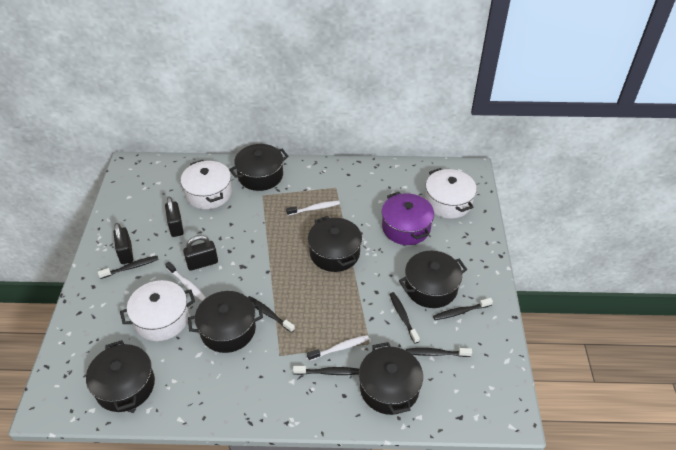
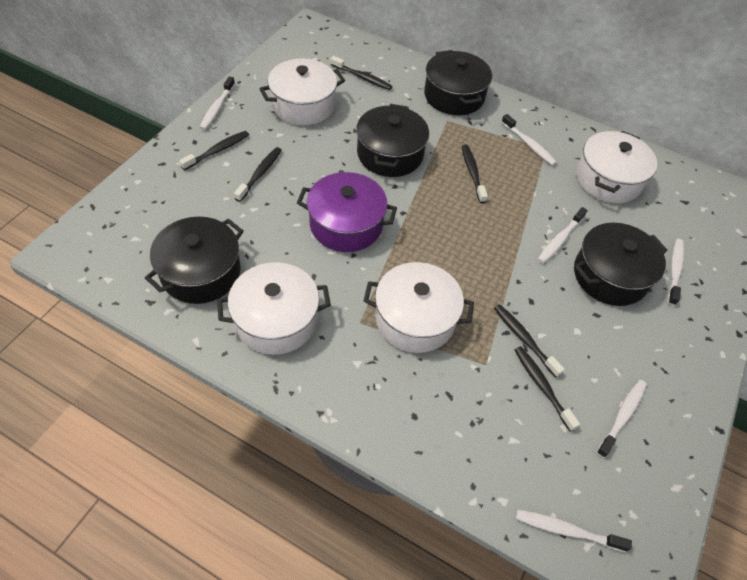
black padlock: 3 -> 0
black pot: 6 -> 4
white pot: 3 -> 4
white toothbrush: 3 -> 6

